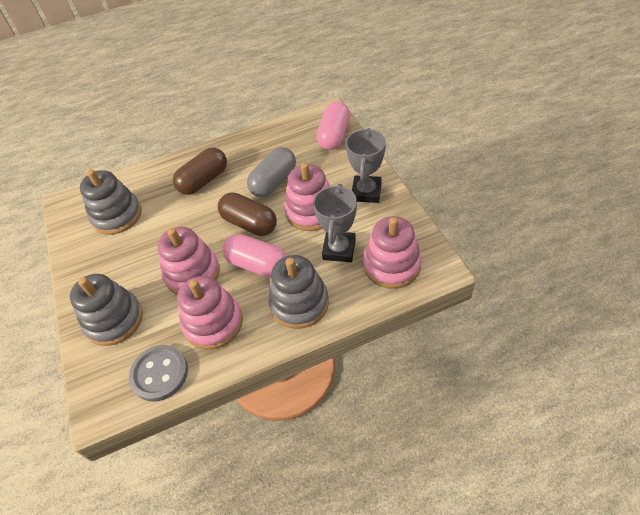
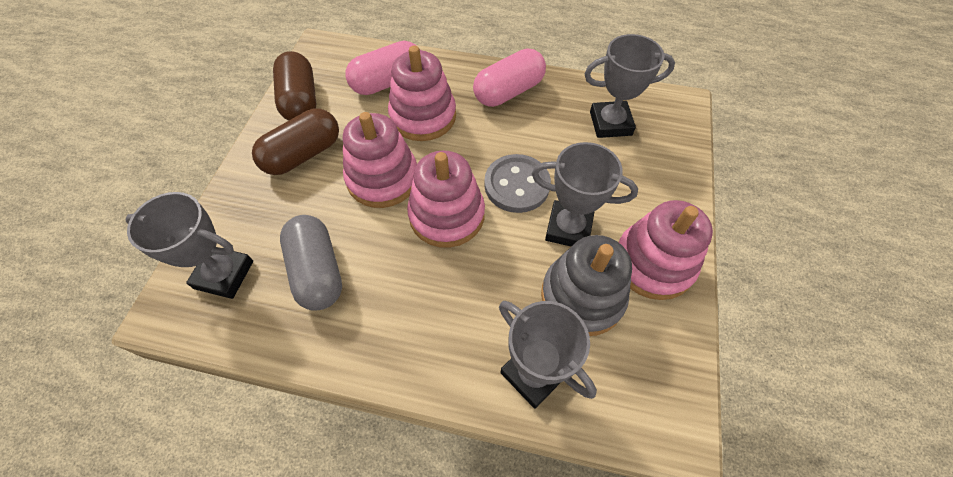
grey stacking toy: 3 -> 1
grey trophy: 2 -> 4

